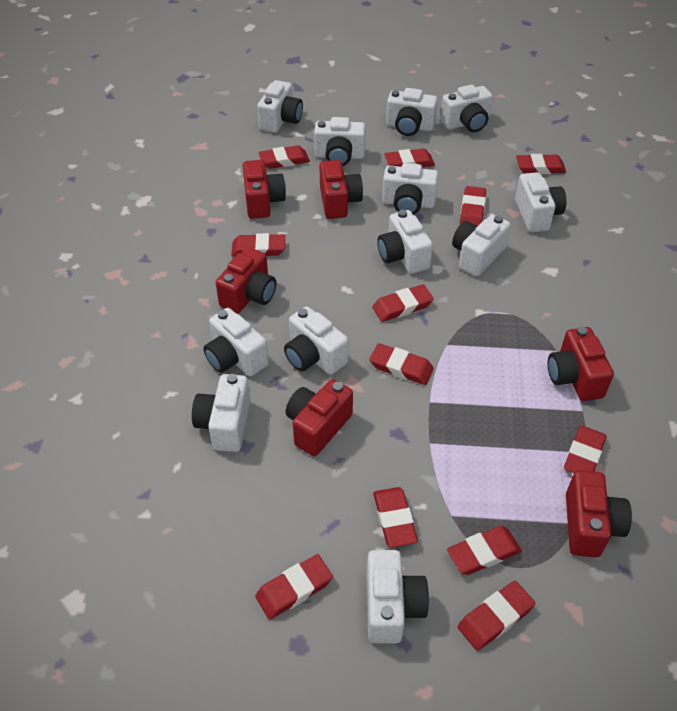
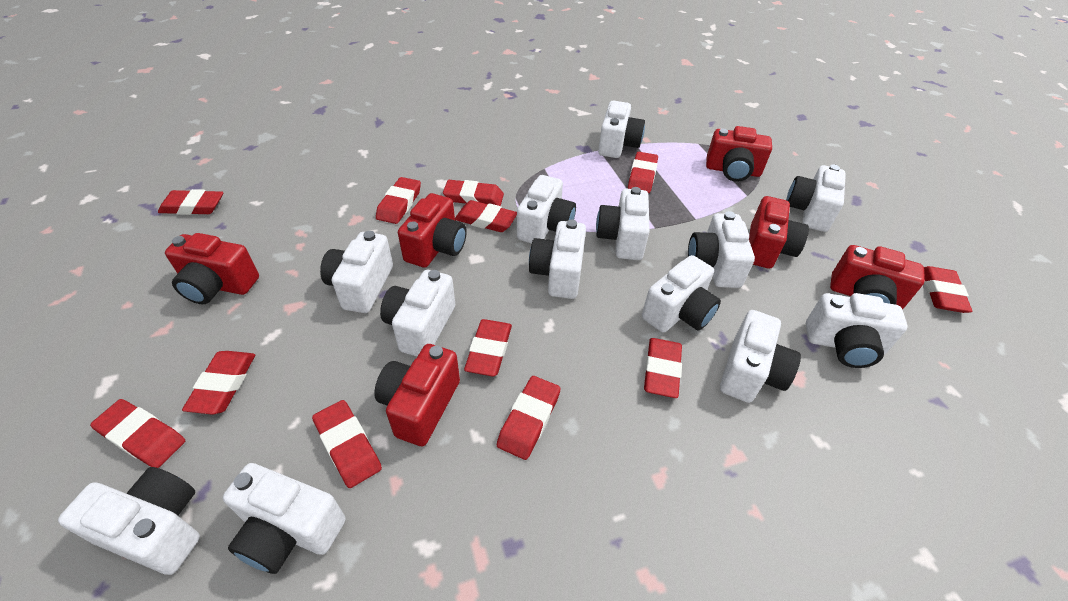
white camera: 12 -> 13

